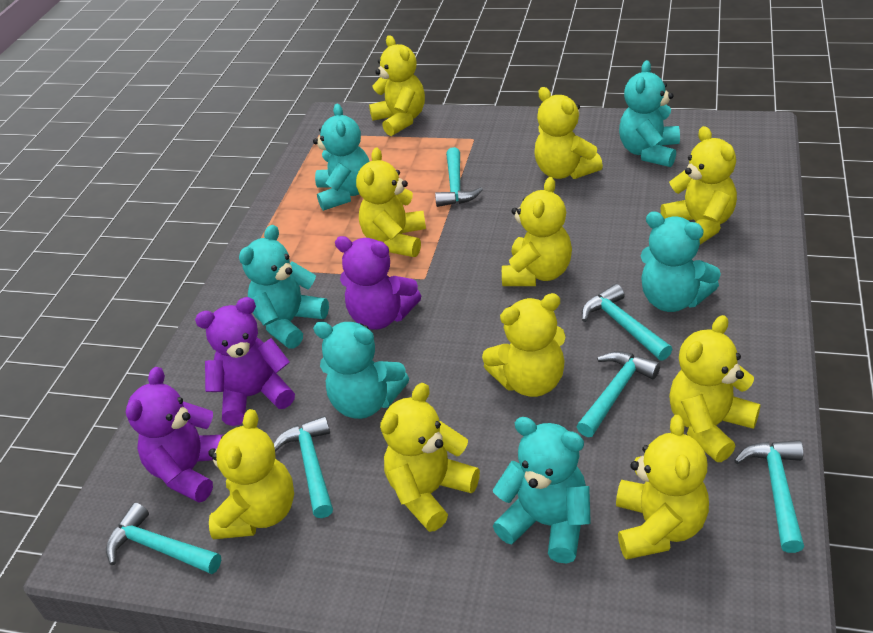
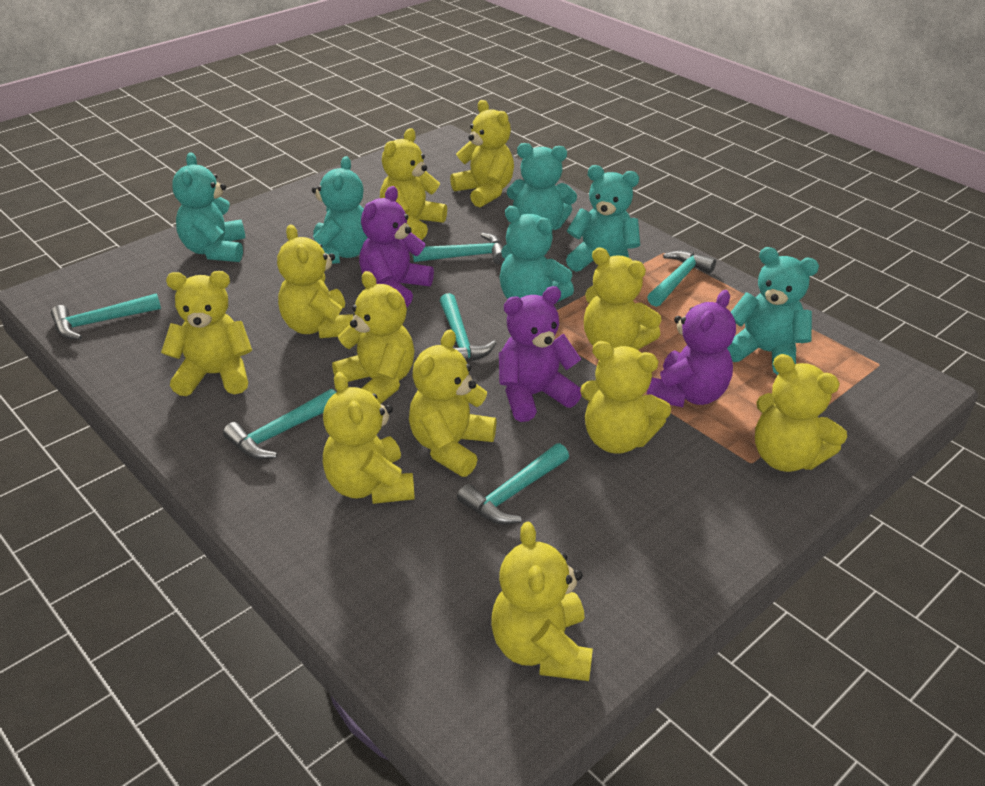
yellow teddy bear: 10 -> 11

